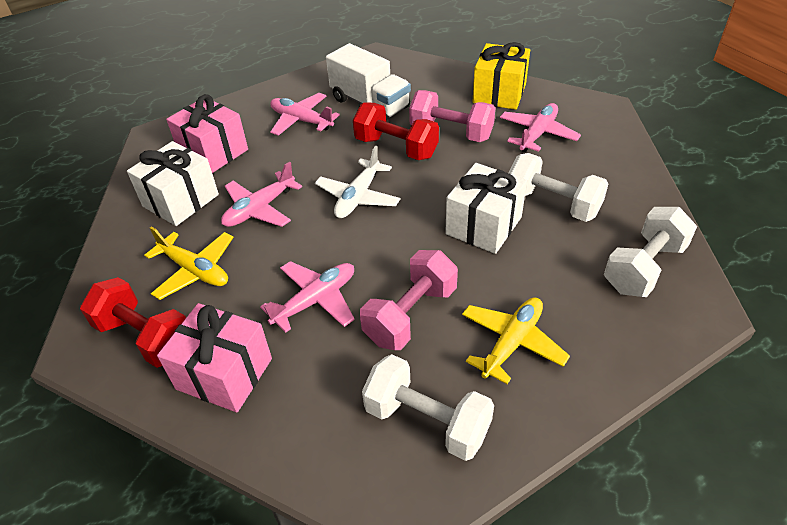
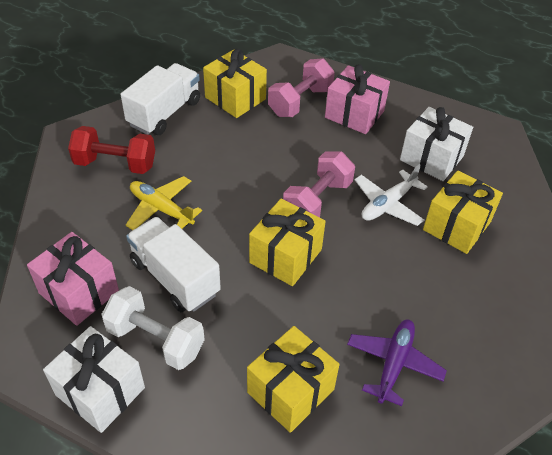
pink plane: 4 -> 0
purple plane: 0 -> 1
red dumbbell: 2 -> 1
white dumbbell: 3 -> 1
white truck: 1 -> 2
yellow gift: 1 -> 4
yellow plane: 2 -> 1

